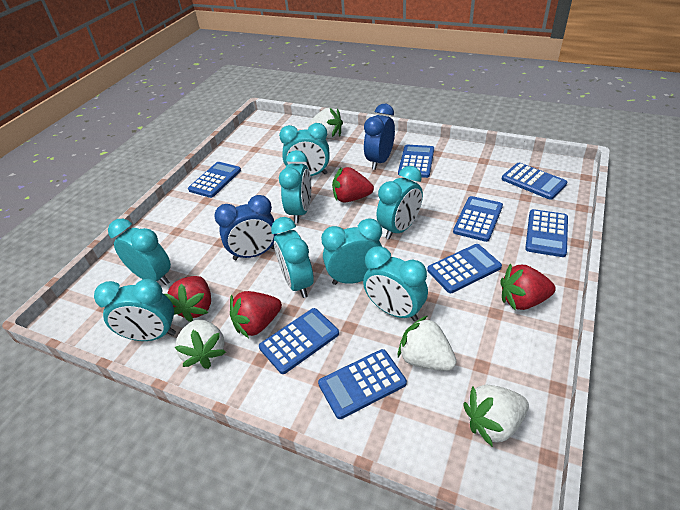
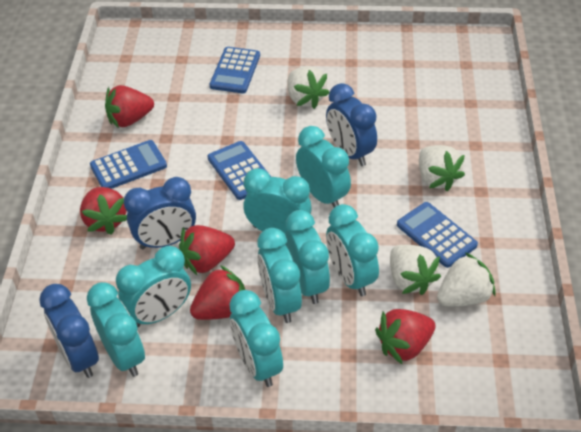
blue calculator: 8 -> 4
blue clock: 2 -> 3
red strawberry: 4 -> 5

